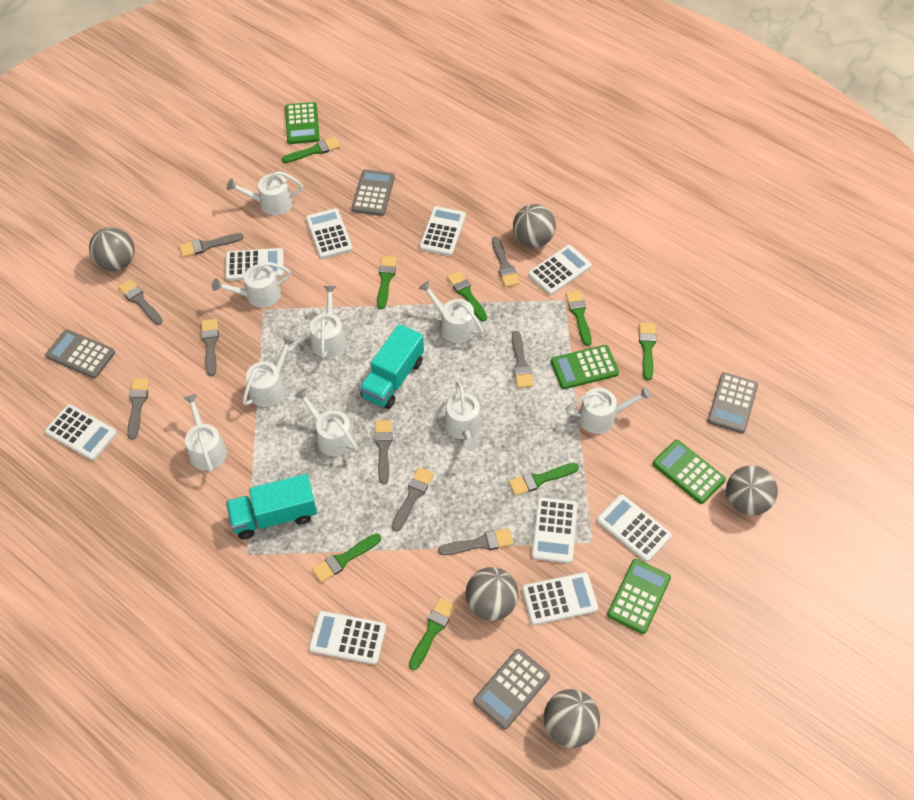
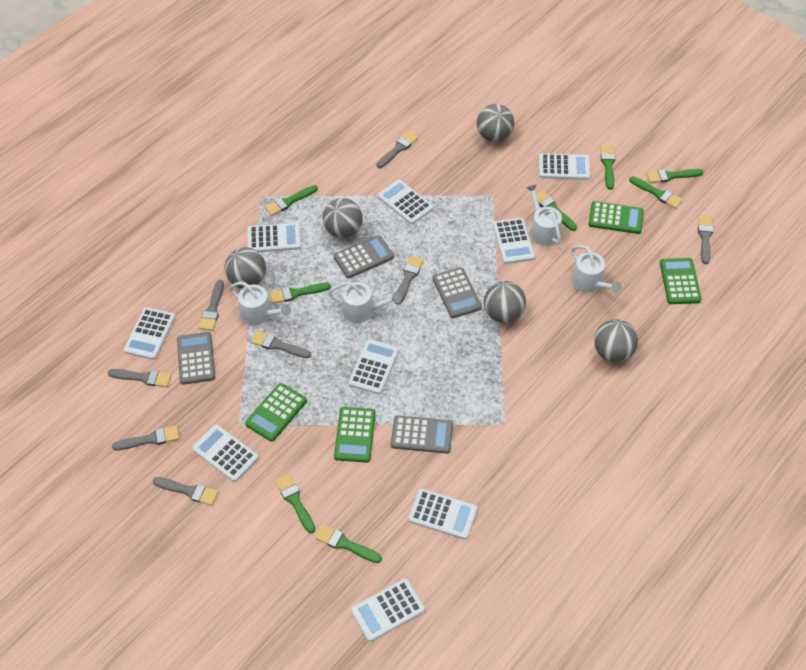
grey brush: 9 -> 8
turquoise truck: 2 -> 0
white watering can: 9 -> 4

